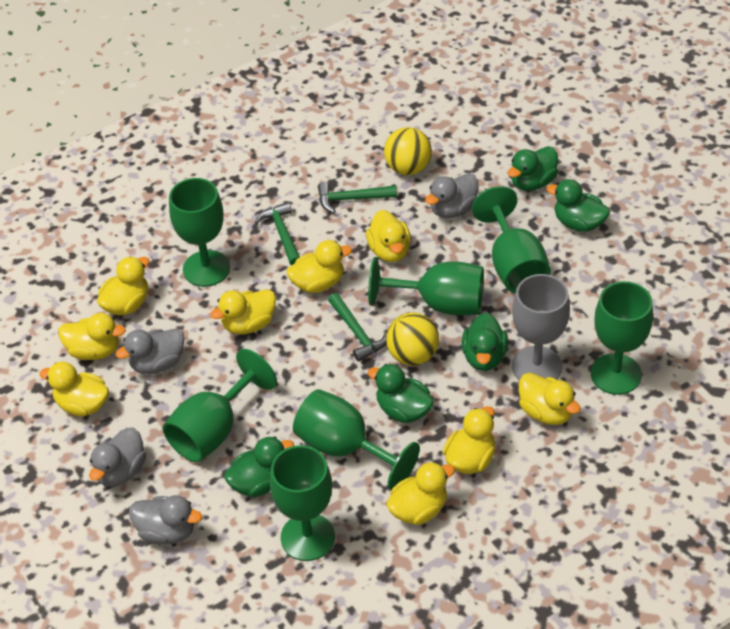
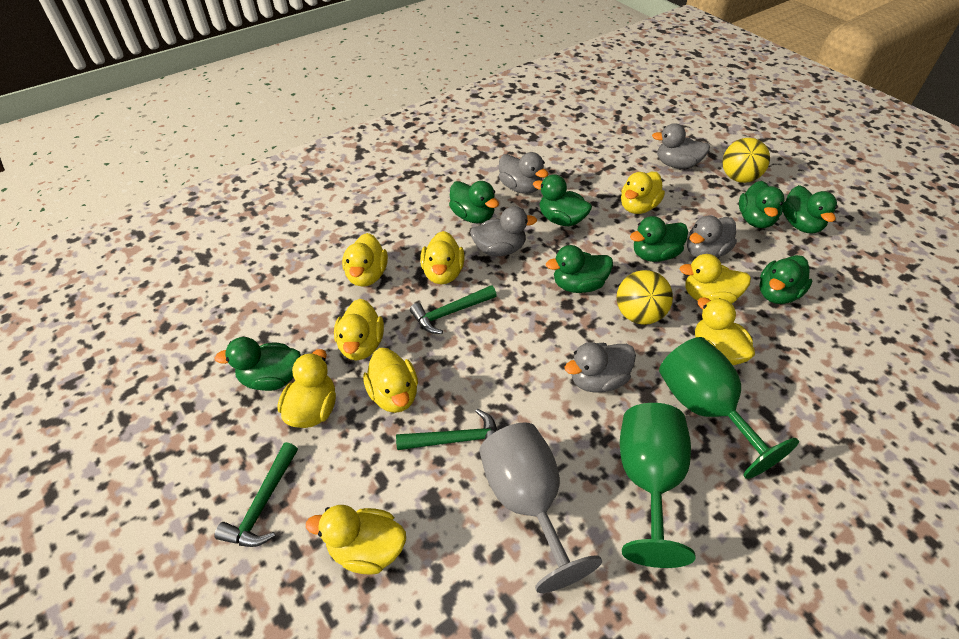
green duck: 5 -> 8
green goblet: 7 -> 2
grey duck: 4 -> 5

